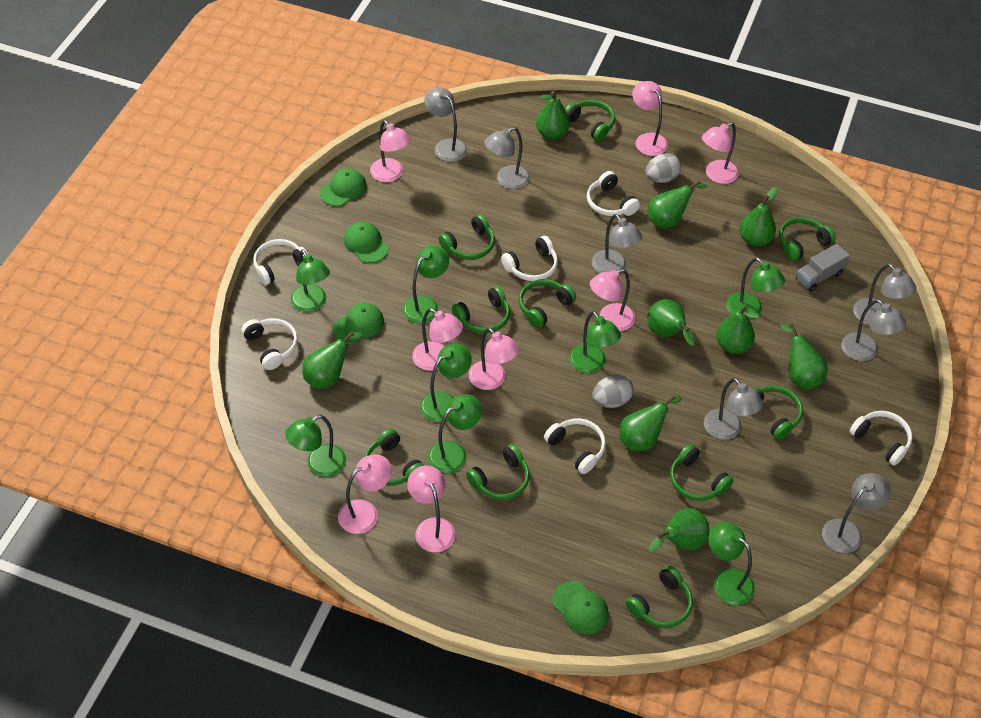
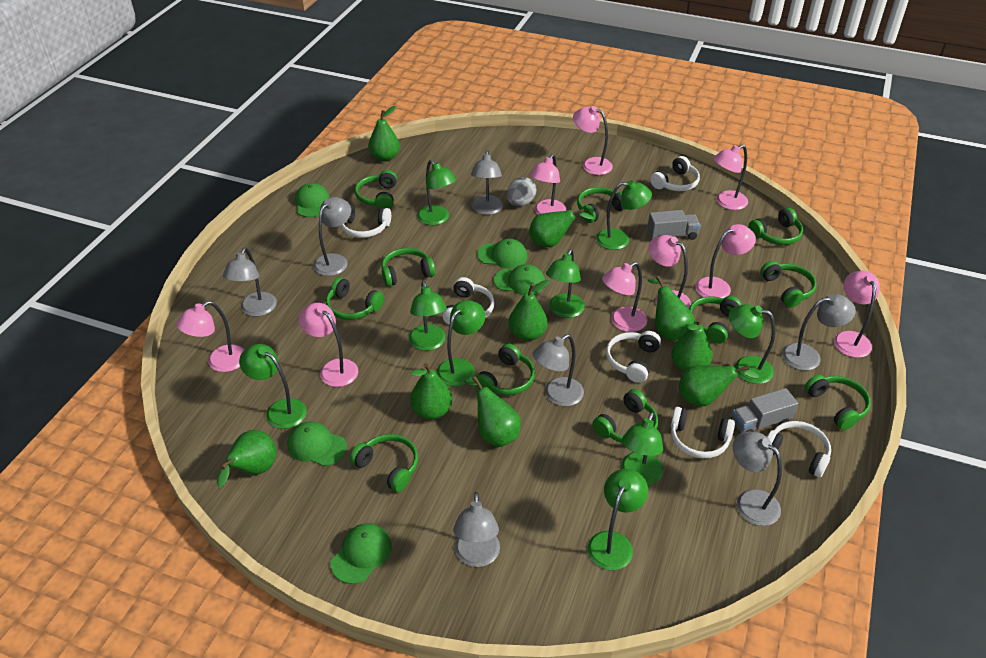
green cap: 4 -> 5
green headphones: 10 -> 11
green lamp: 8 -> 9
grey egg: 2 -> 1
grey truck: 1 -> 2
pink lamp: 8 -> 9

